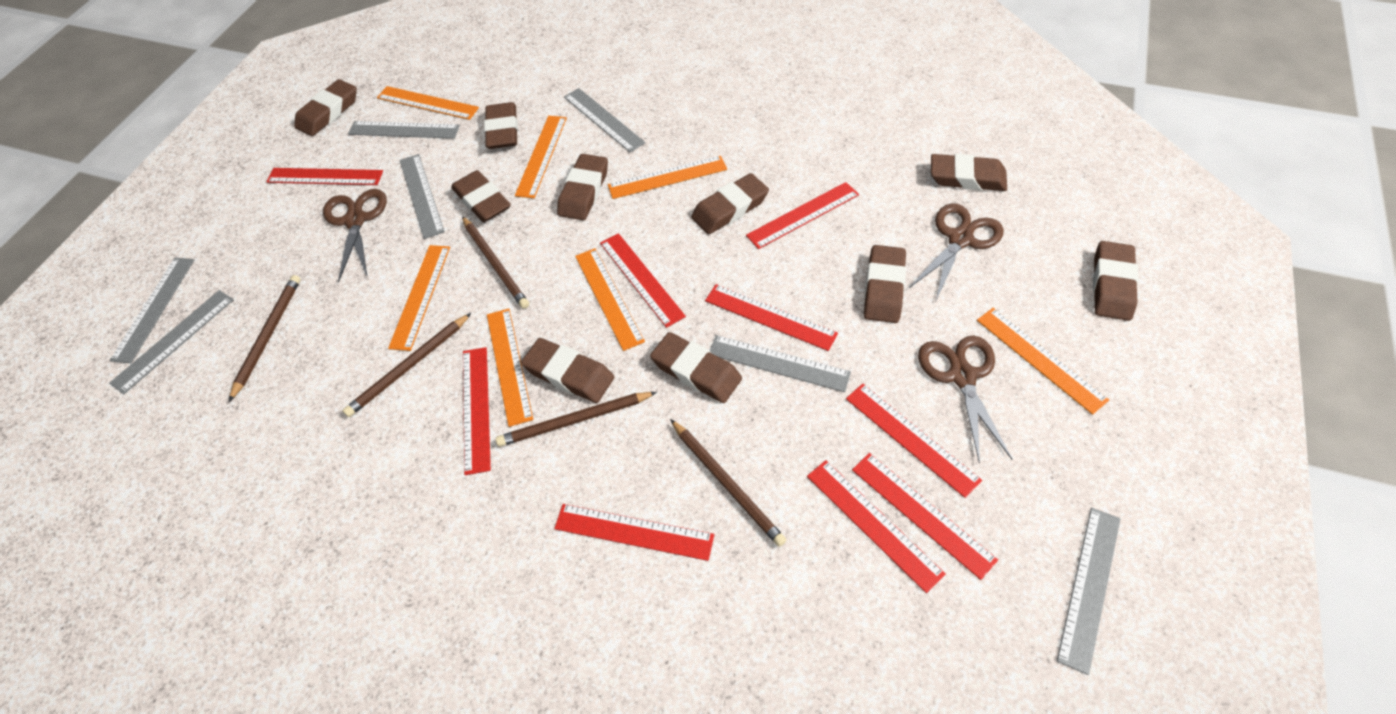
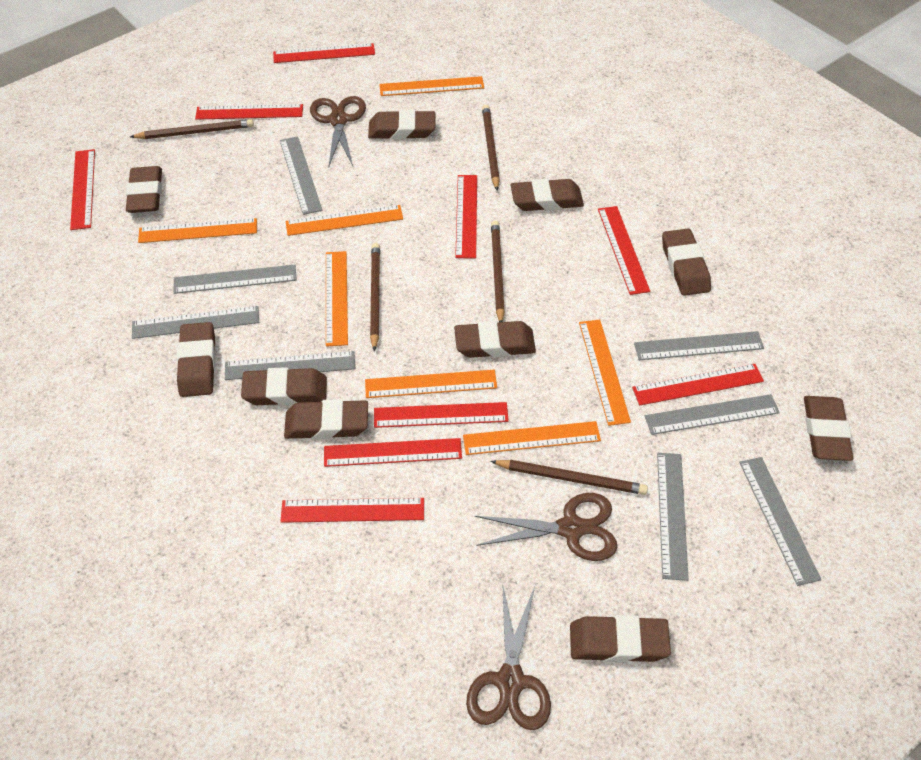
grey ruler: 7 -> 8

